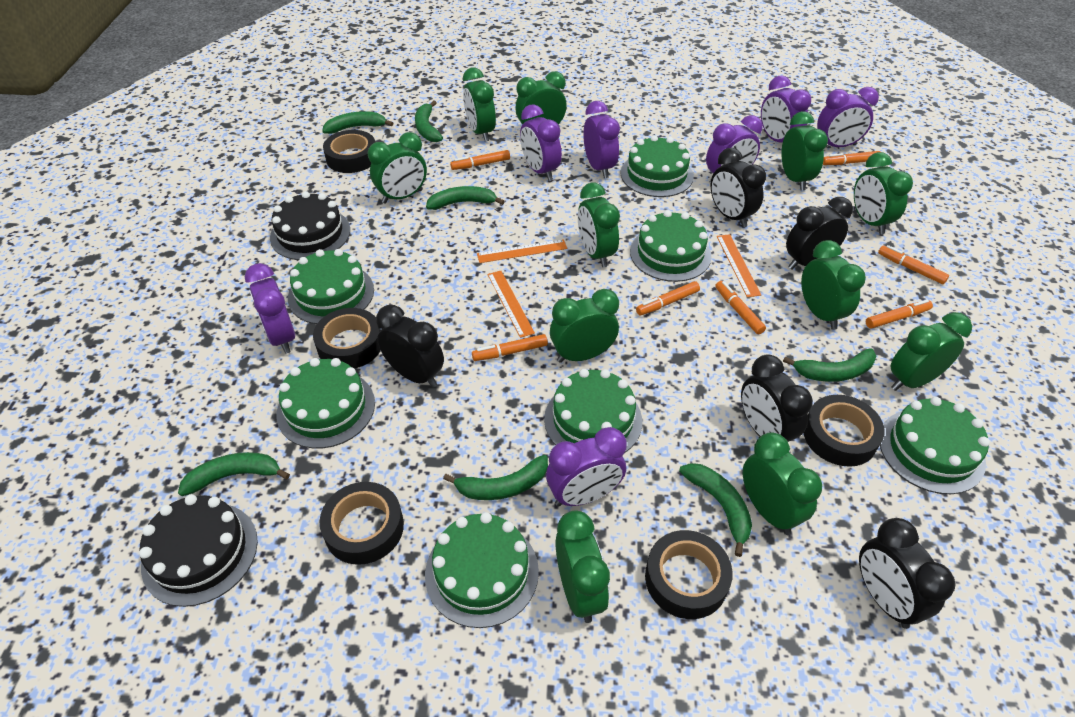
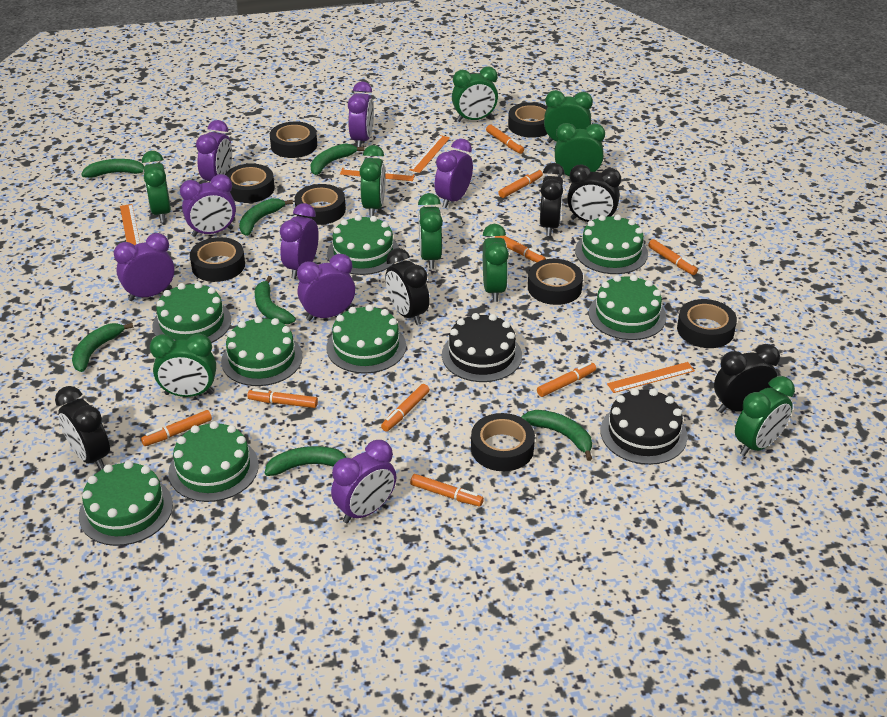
black tape: 5 -> 8
green cake: 7 -> 8
green clock: 11 -> 9
orange marker: 7 -> 9
orange ruler: 3 -> 4
purple clock: 7 -> 8

